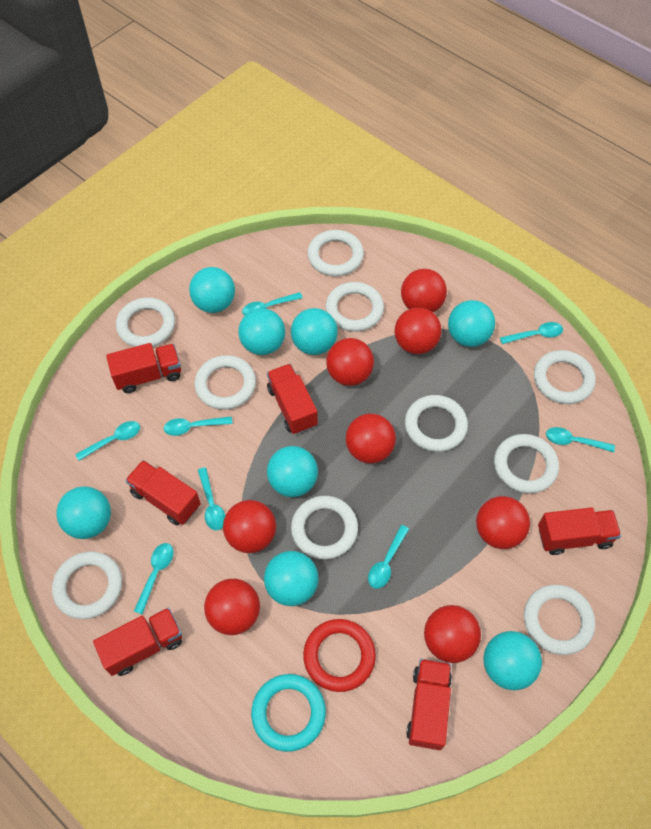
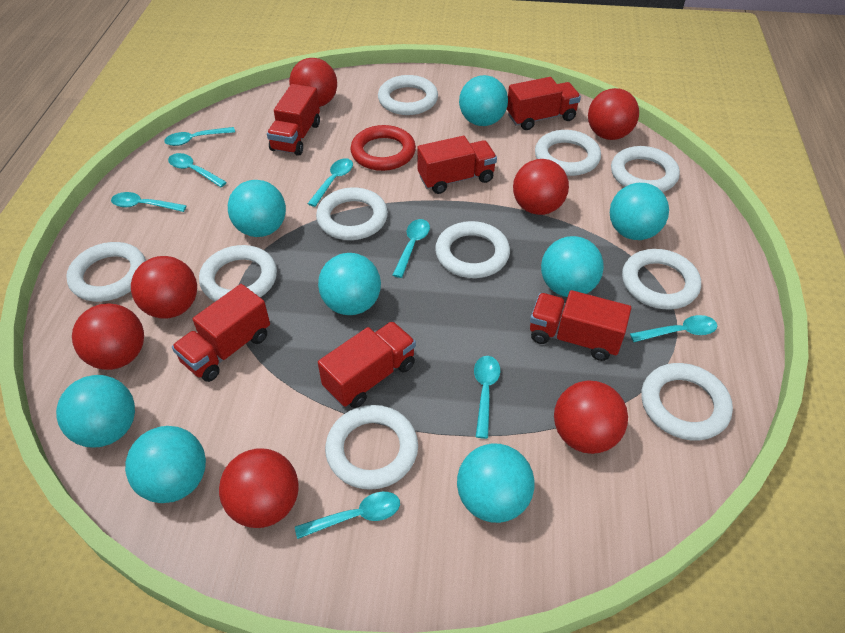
red ball: 8 -> 7
turquoise ring: 1 -> 0

